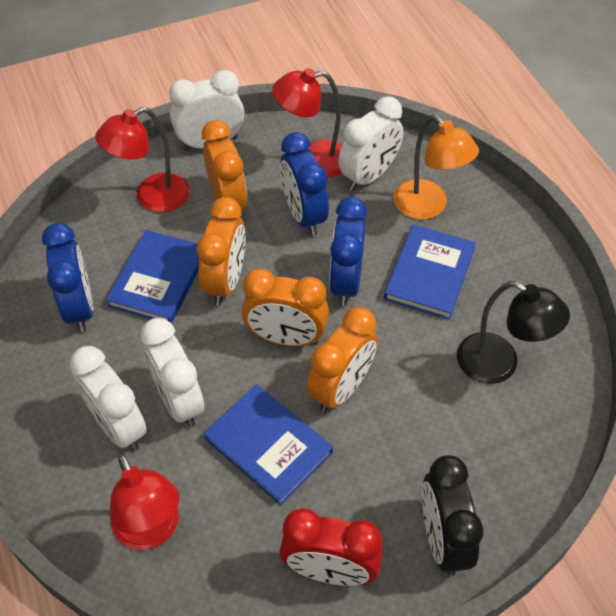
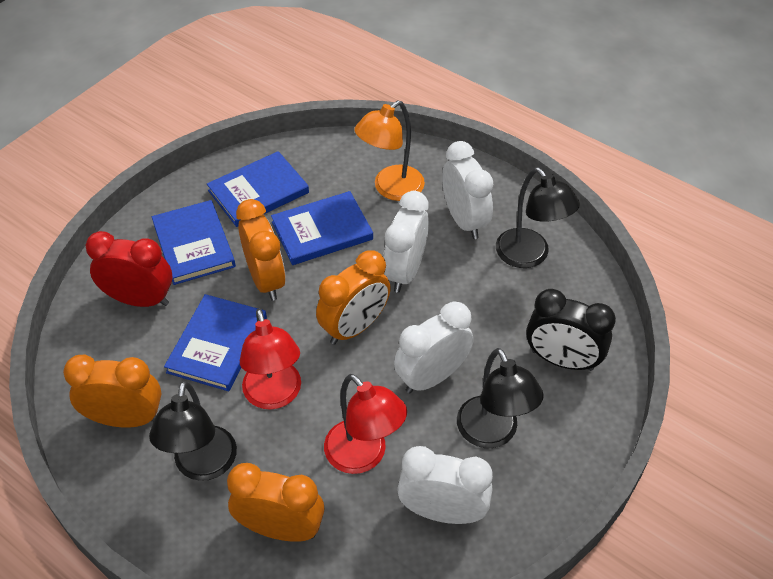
black lamp: 1 -> 3
blue book: 3 -> 4
blue clock: 3 -> 0
red lamp: 3 -> 2

